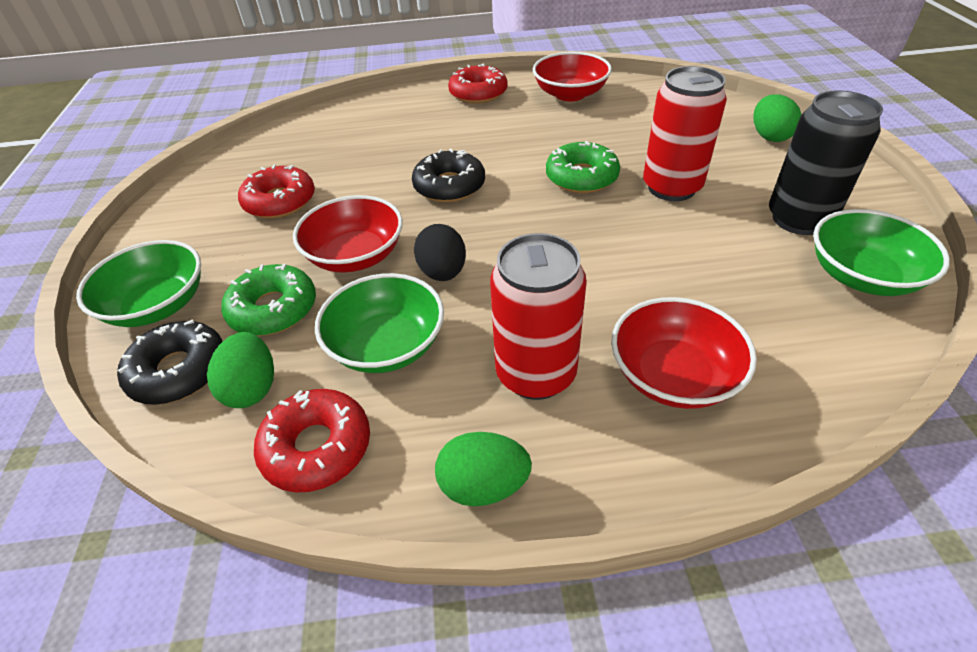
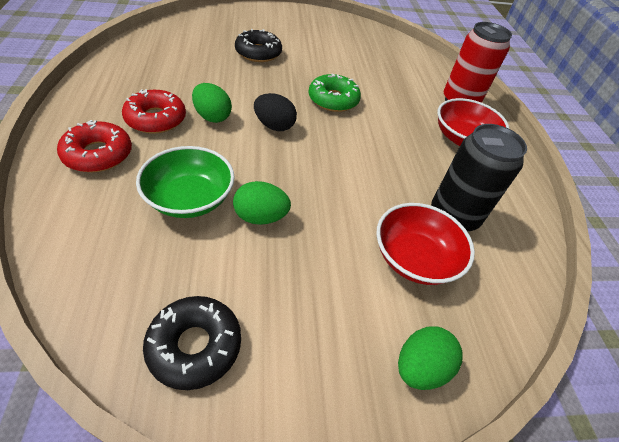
green bowl: 3 -> 1
green donut: 2 -> 1
red bowl: 3 -> 2
red can: 2 -> 1
red donut: 3 -> 2

